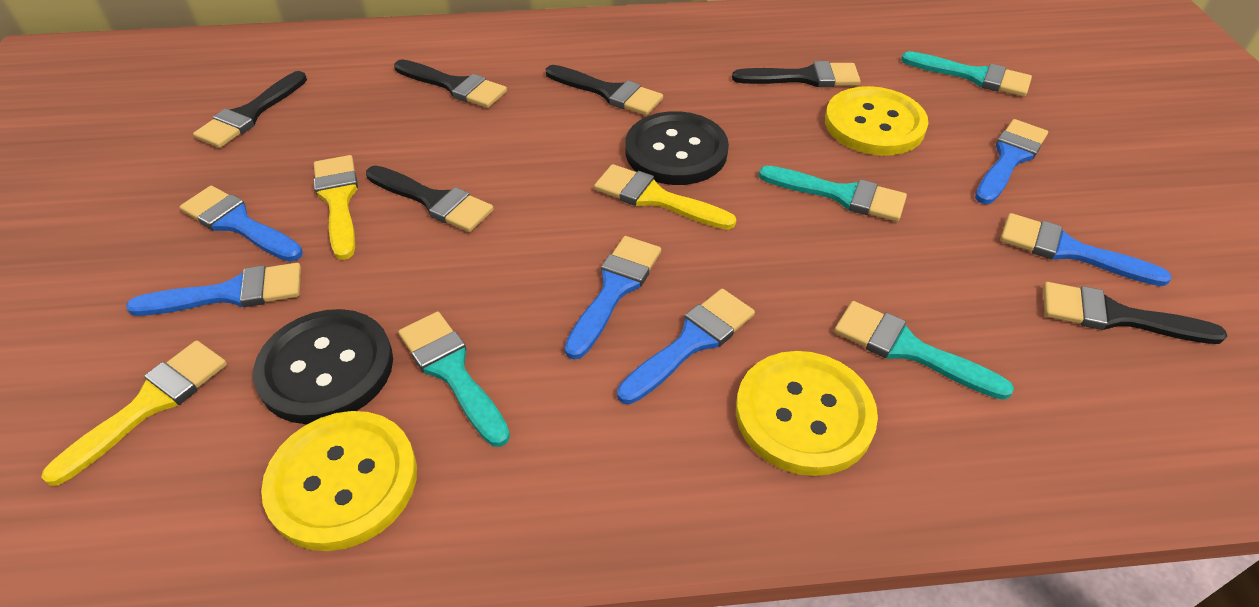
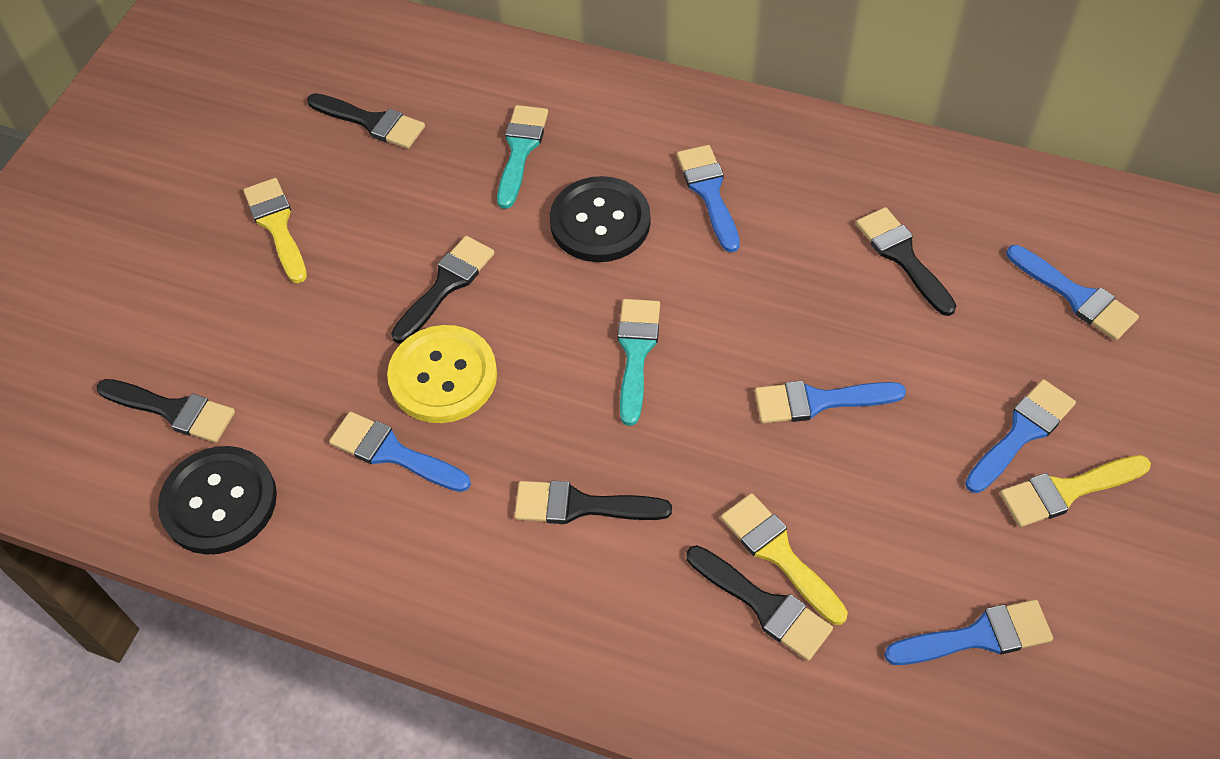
turquoise brush: 4 -> 2
yellow button: 3 -> 1

